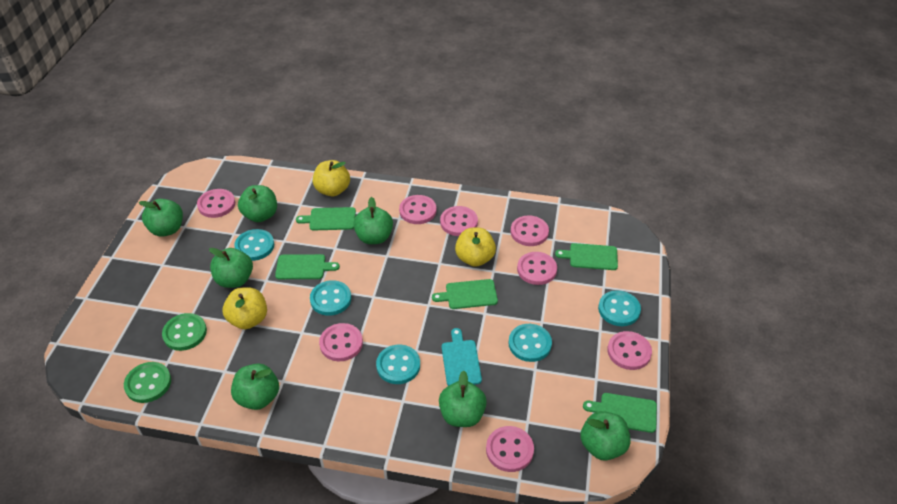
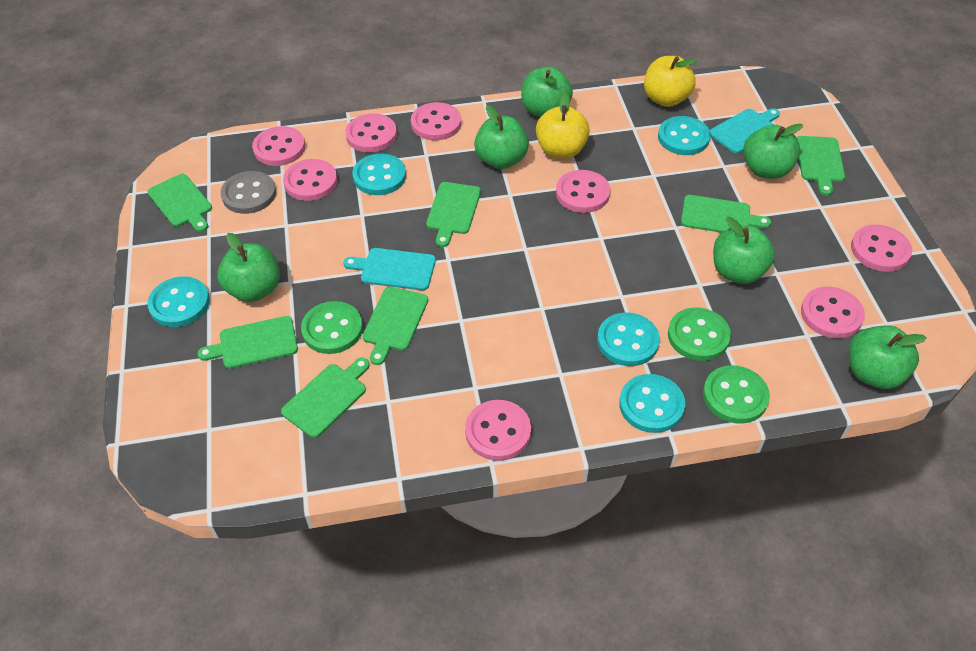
green apple: 7 -> 6
green button: 2 -> 3
green cutting board: 5 -> 7
grey button: 0 -> 1
turquoise cutting board: 1 -> 2
yellow apple: 3 -> 2

